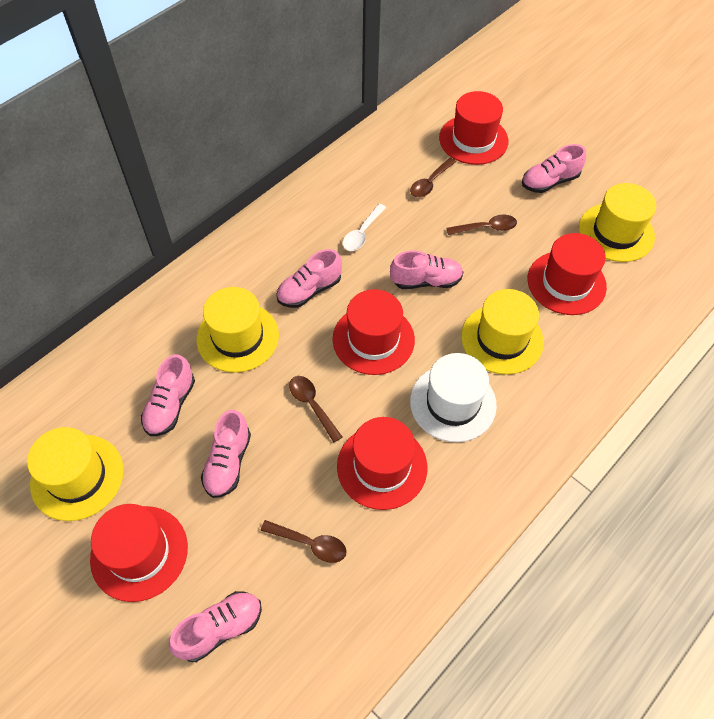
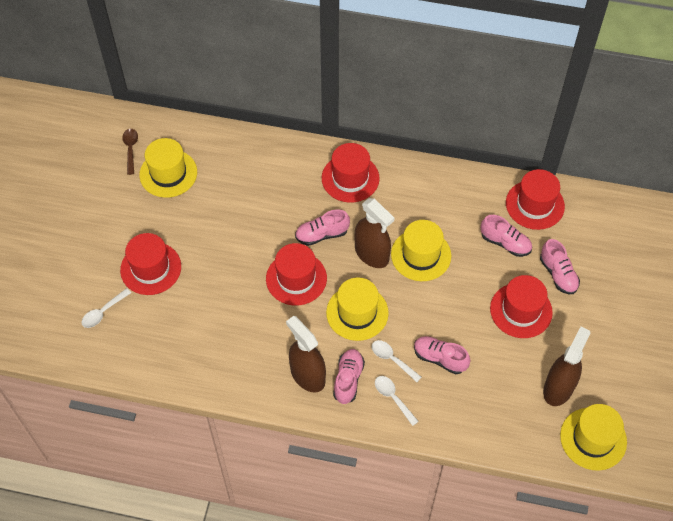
brown spoon: 4 -> 1
brown spray bottle: 0 -> 3
pink shoe: 6 -> 5
white hat: 1 -> 0
white spoon: 1 -> 3

